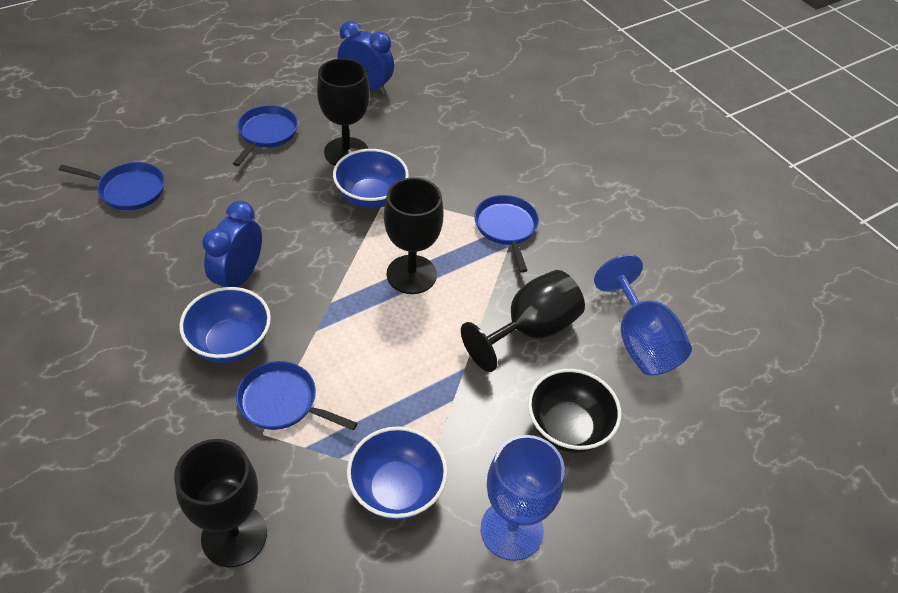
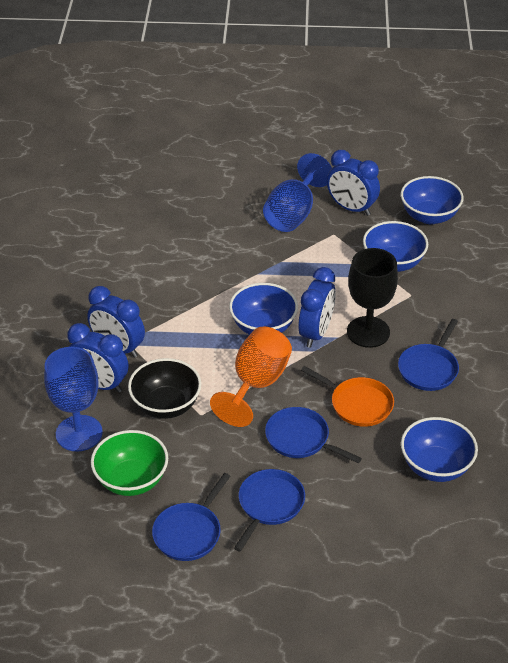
black goblet: 4 -> 1
blue bowl: 3 -> 4
blue clock: 2 -> 4
green bowl: 0 -> 1
orange goblet: 0 -> 1
orange pan: 0 -> 1

